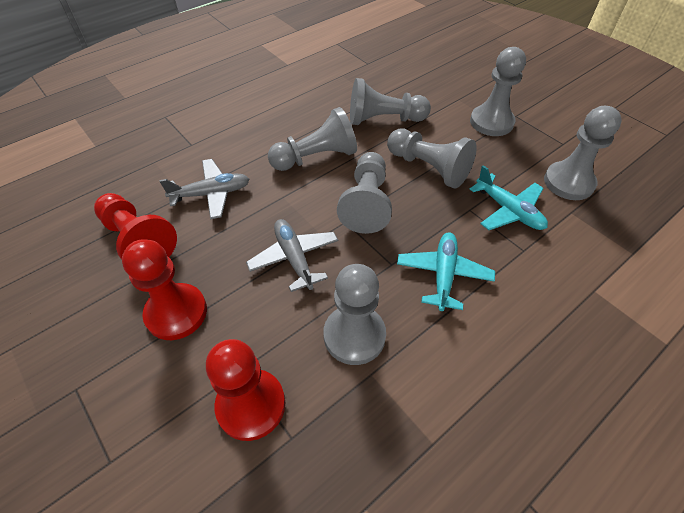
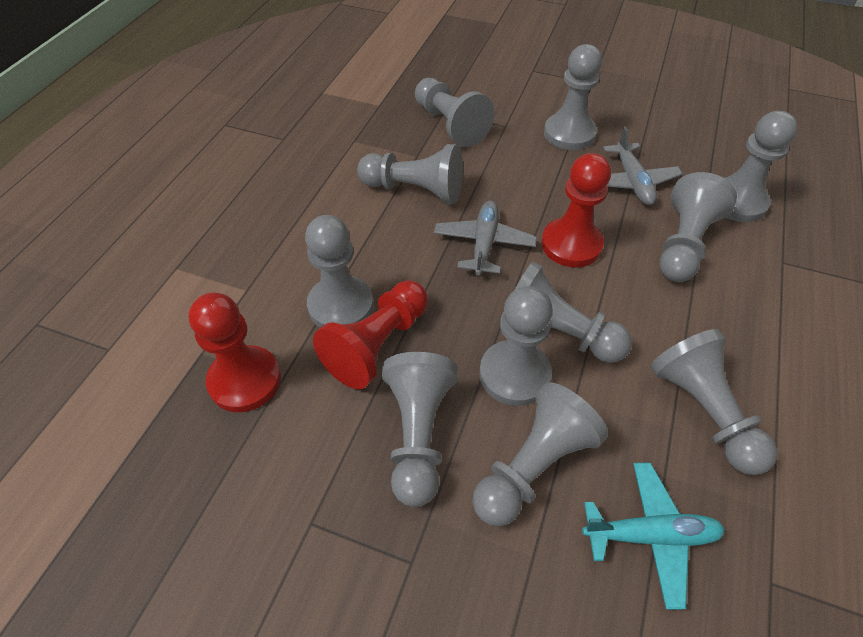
grey pawn: 7 -> 11
turquoise plane: 2 -> 1

